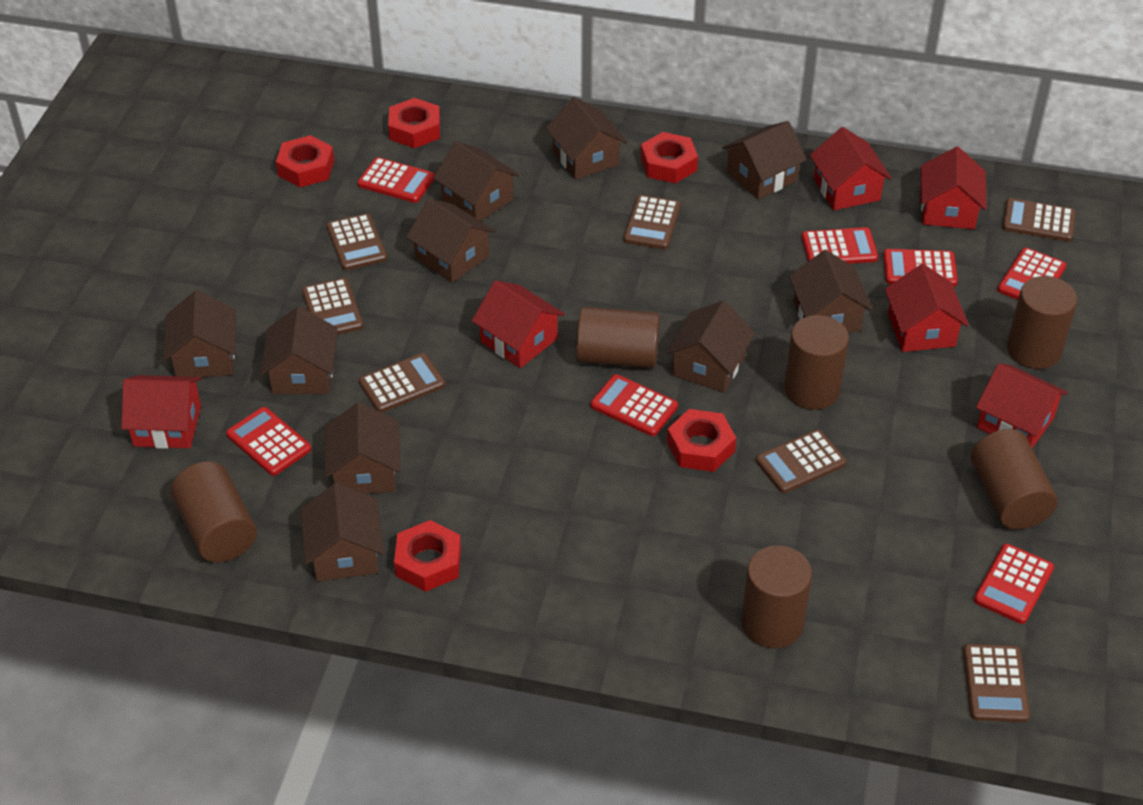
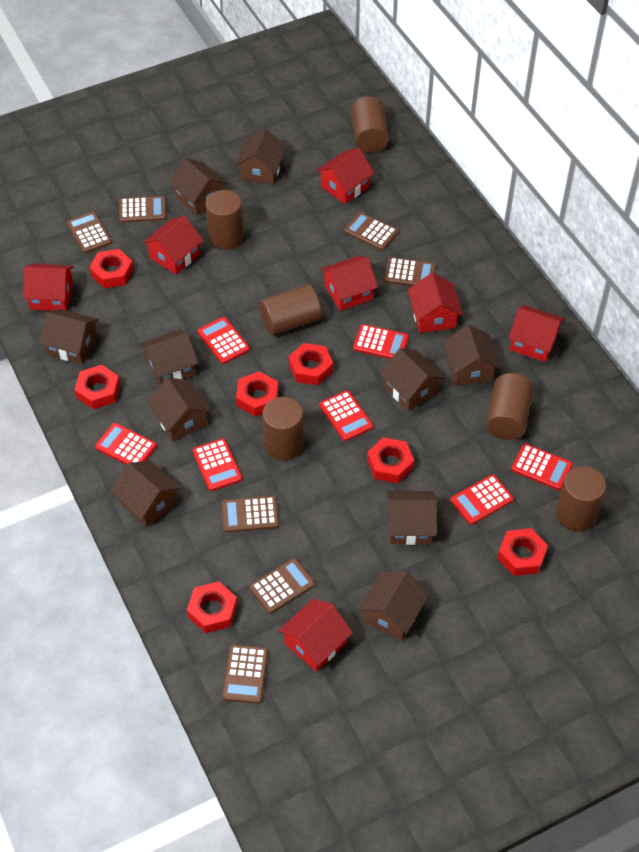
red house: 6 -> 7
red nut: 5 -> 7

